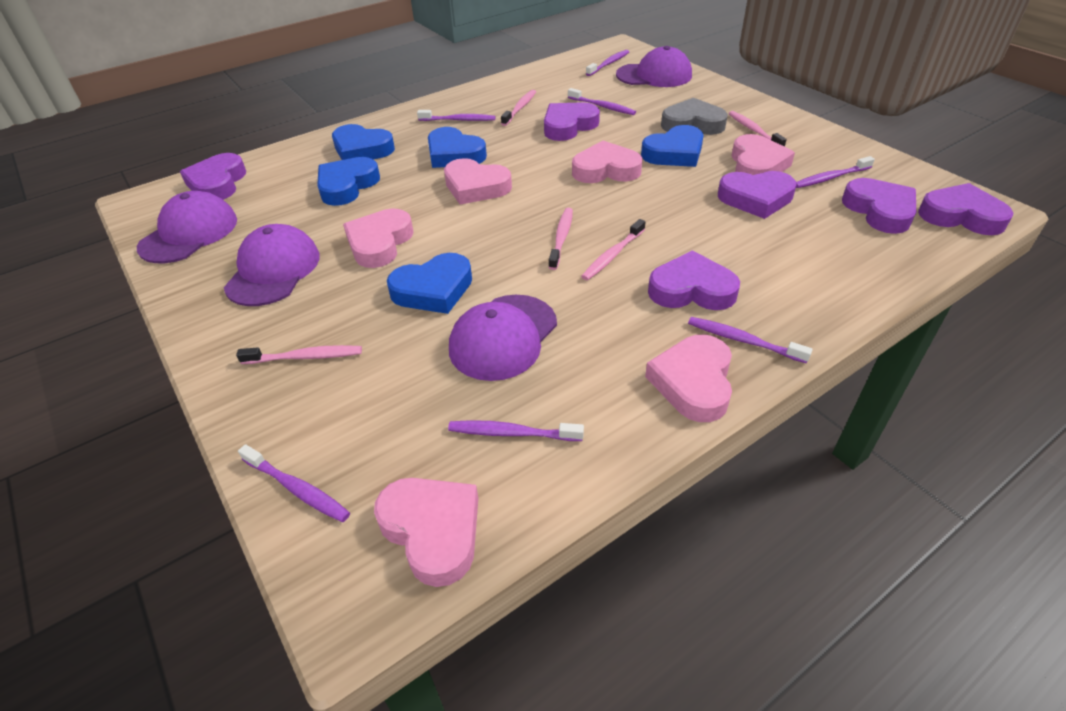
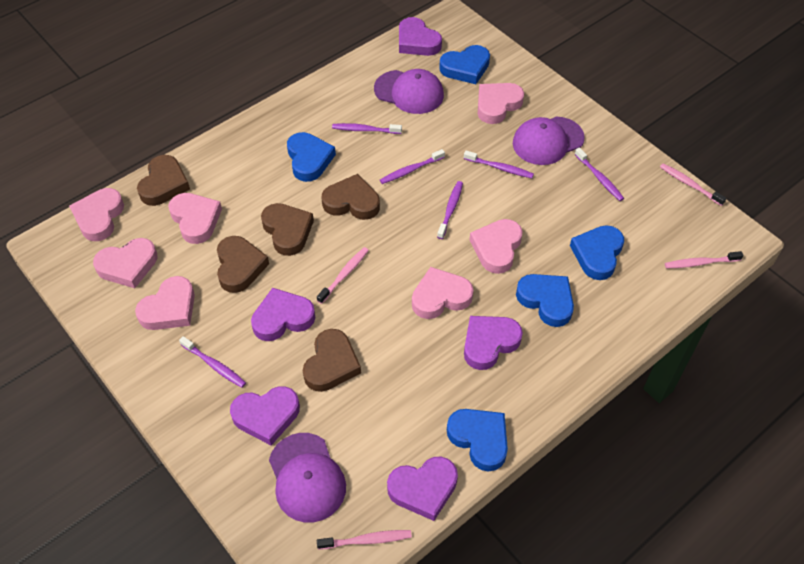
brown heart: 0 -> 5
grey heart: 1 -> 0
pink heart: 6 -> 7
pink toothbrush: 5 -> 4
purple cap: 4 -> 3
purple heart: 6 -> 5
purple toothbrush: 7 -> 6

